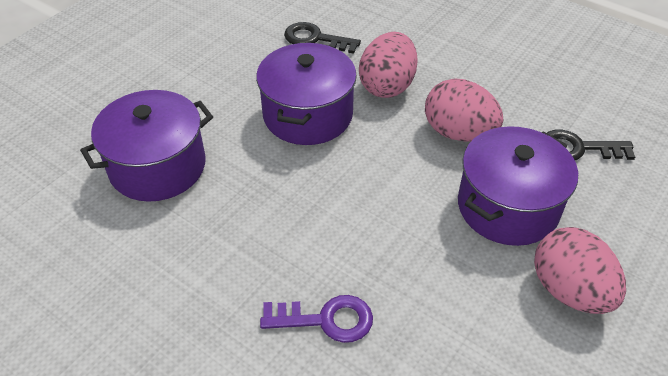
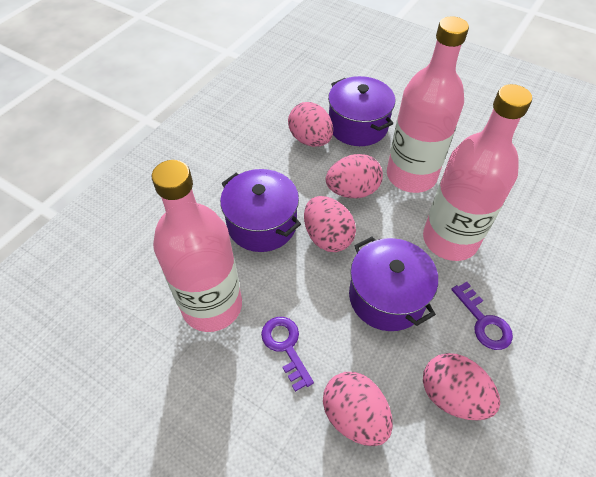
black key: 2 -> 0
pink bottle: 0 -> 3
pink egg: 3 -> 5
purple key: 1 -> 2

